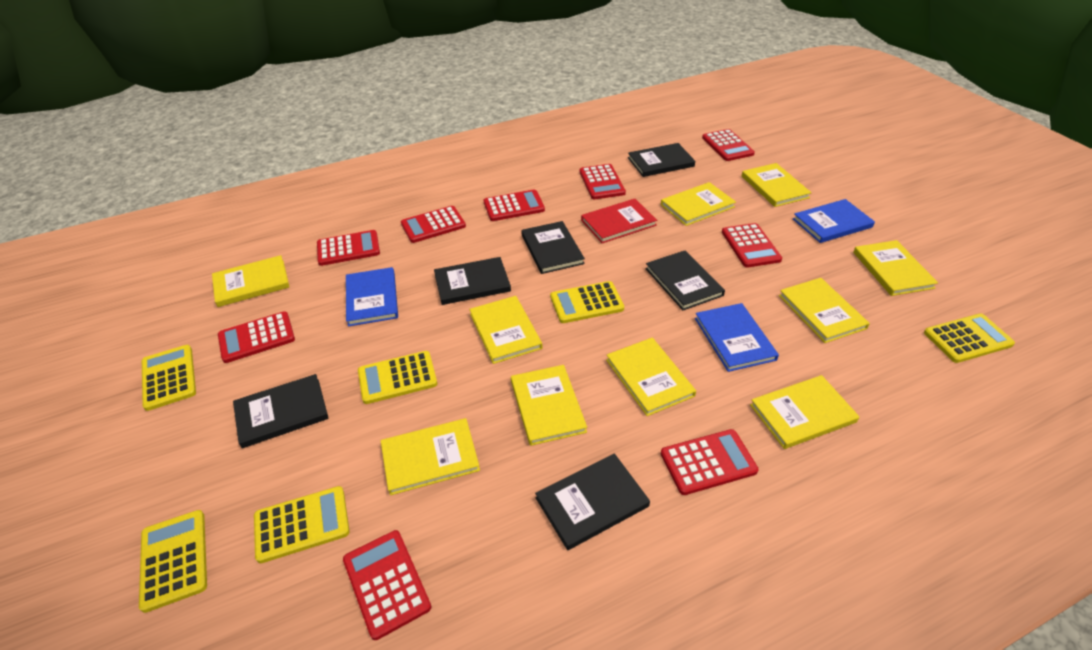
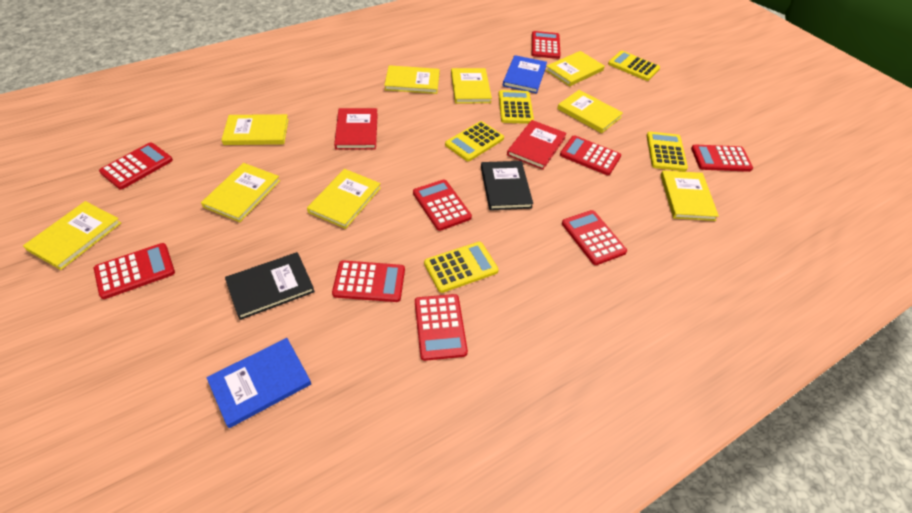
black book: 6 -> 2
blue book: 3 -> 2
red book: 1 -> 2
yellow book: 10 -> 9
yellow calculator: 6 -> 5

